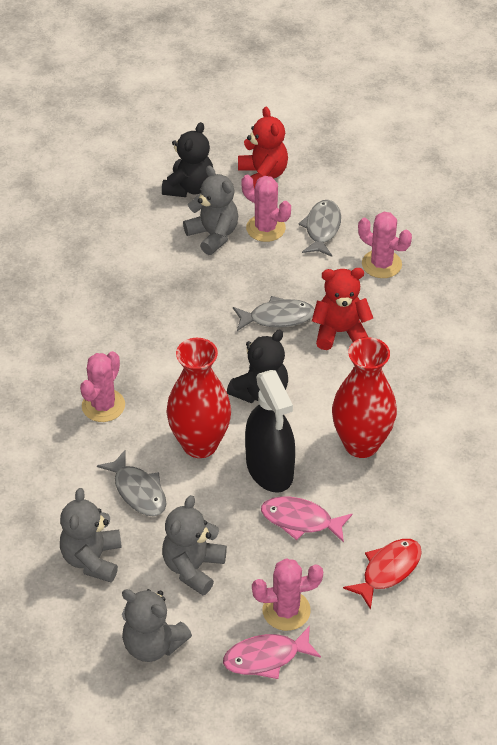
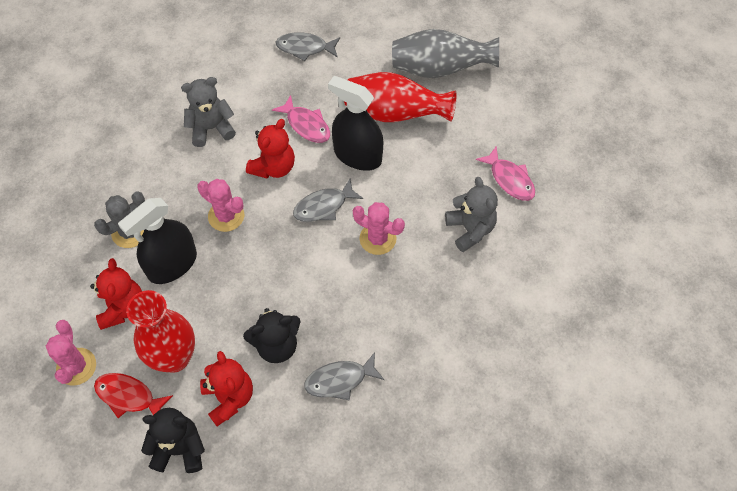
black spray bottle: 1 -> 2
grey cactus: 0 -> 1
grey teddy bear: 4 -> 2
grey vase: 0 -> 1
pink cactus: 4 -> 3
red teddy bear: 2 -> 3

